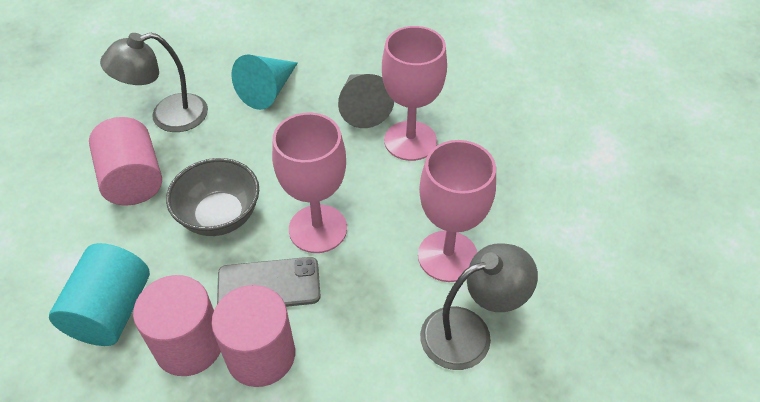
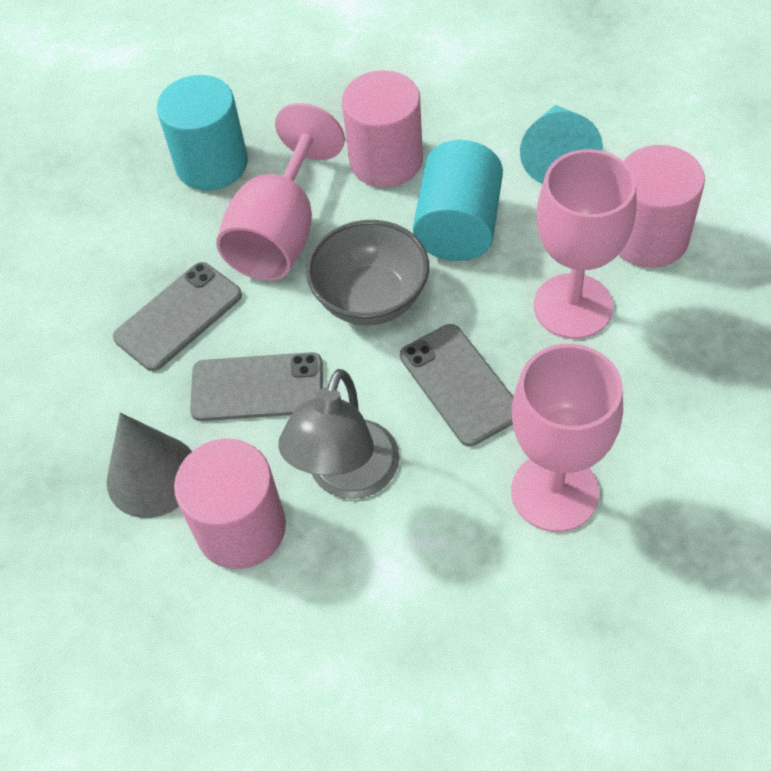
grey lamp: 2 -> 1
grey phone: 1 -> 3
turquoise cylinder: 1 -> 2

